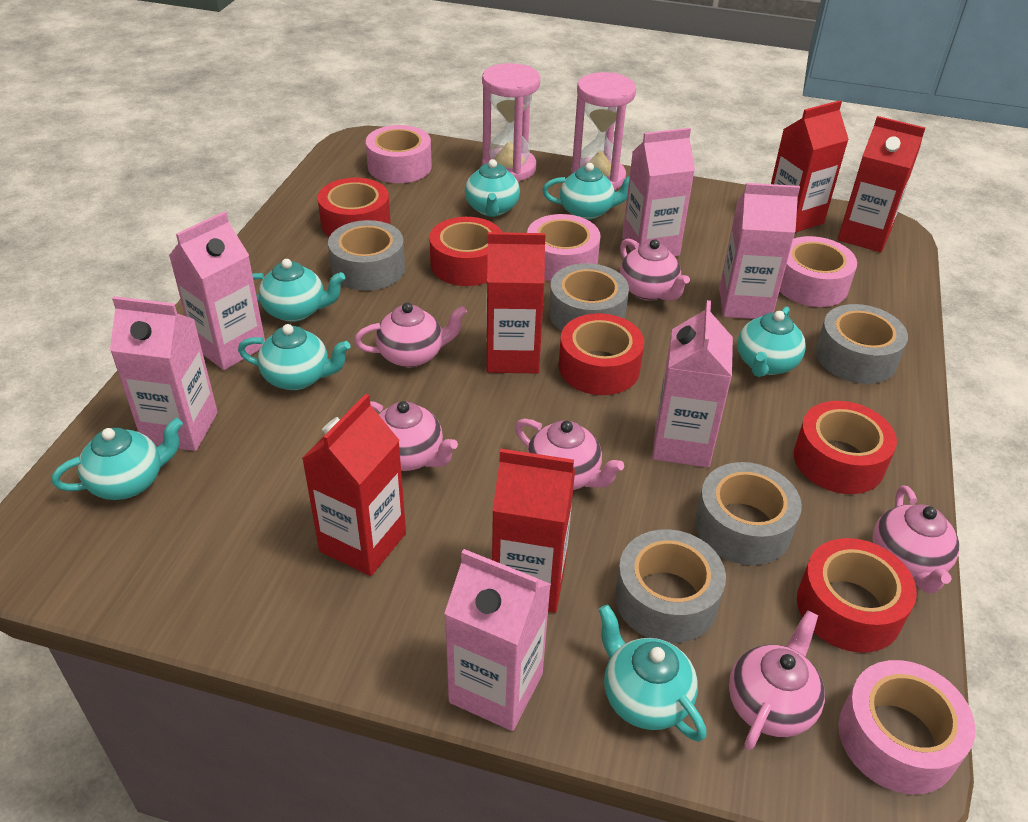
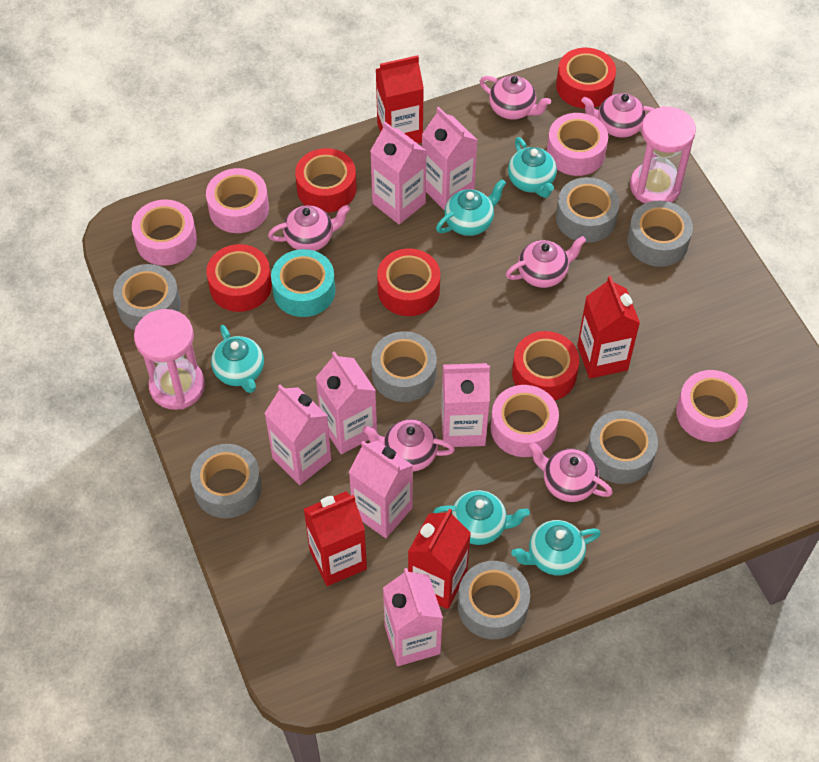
grey tape: 5 -> 7
pink carton: 6 -> 7
pink tape: 4 -> 5
red carton: 5 -> 4
turquoise tape: 0 -> 1
turquoise teapot: 7 -> 5

